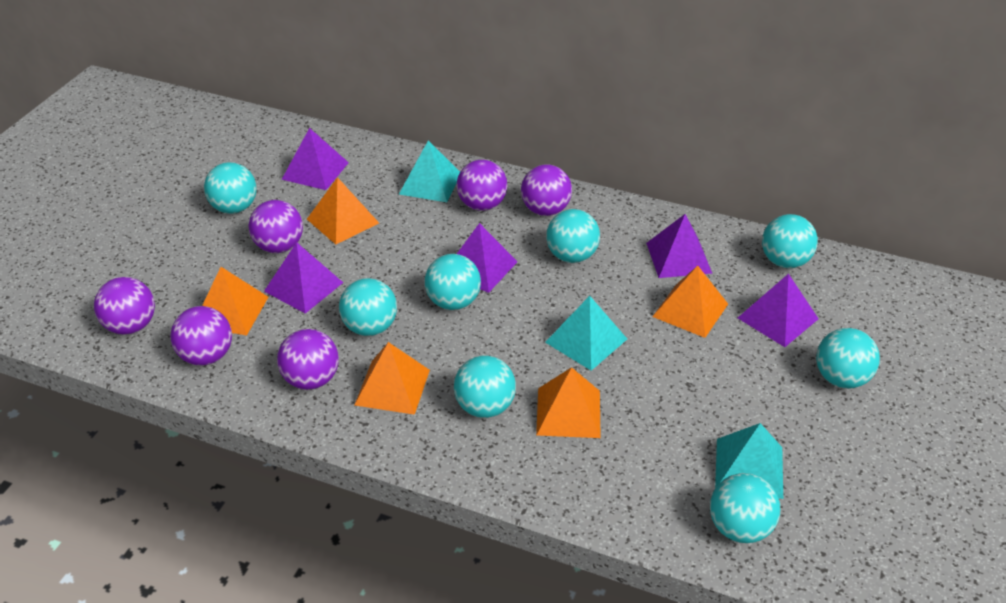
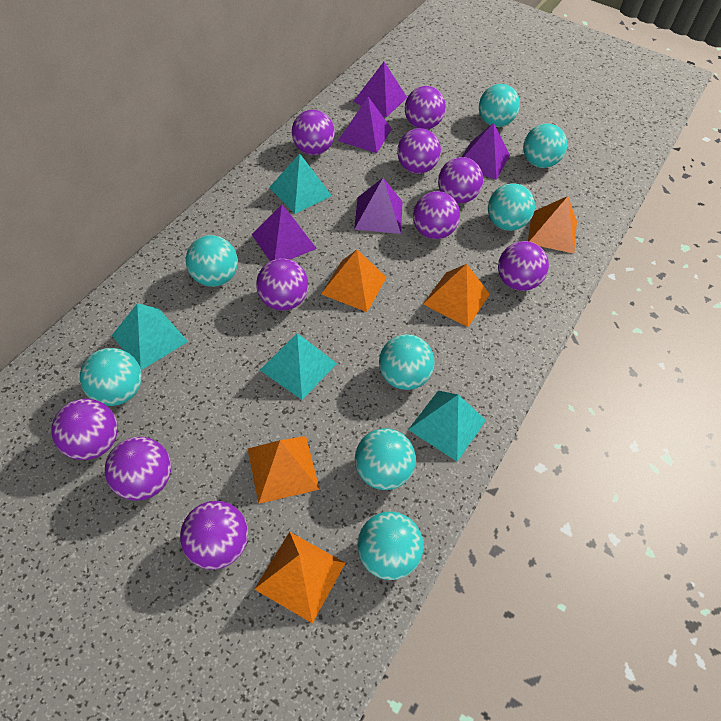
purple ball: 6 -> 10
turquoise pyramid: 3 -> 4

